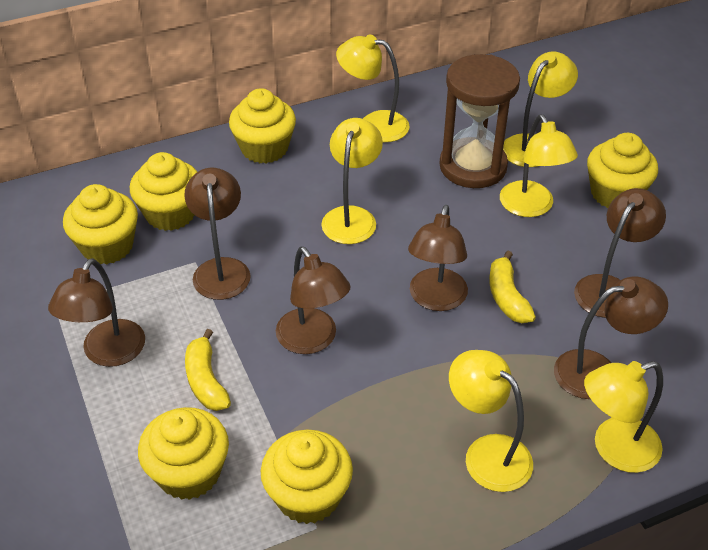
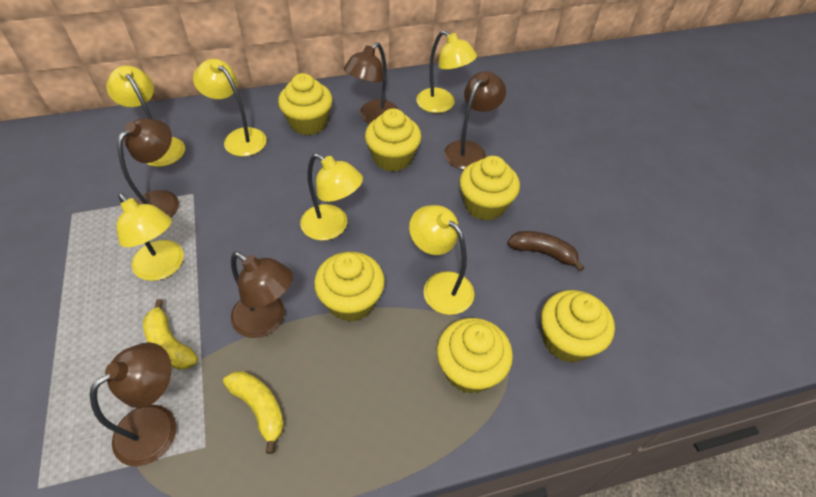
brown banana: 0 -> 1
brown hourglass: 1 -> 0
brown lamp: 6 -> 5

